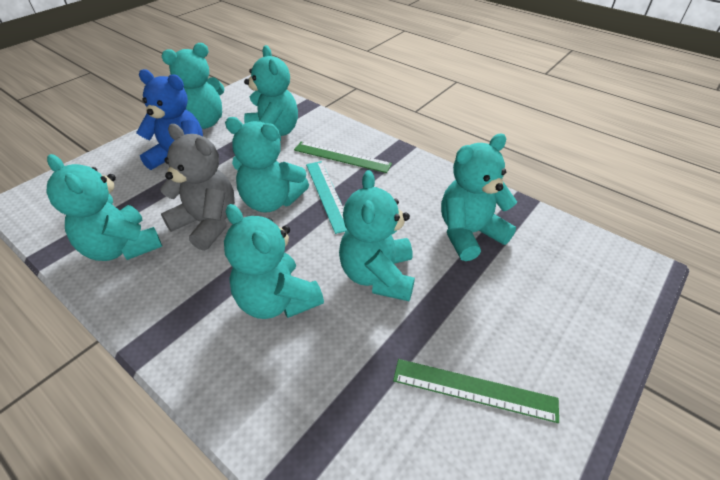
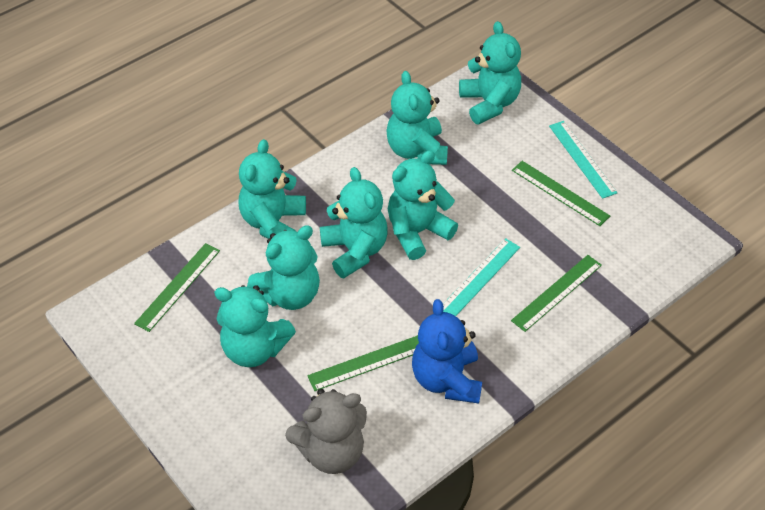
green ruler: 2 -> 4
turquoise ruler: 1 -> 2

